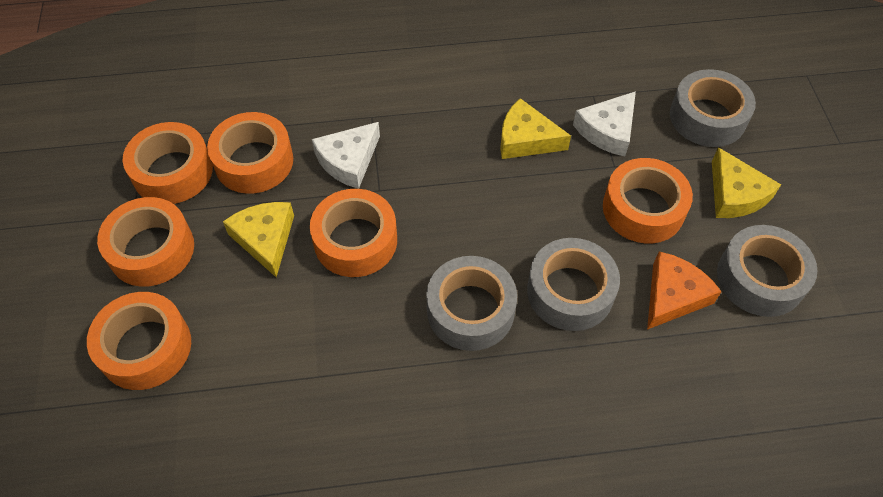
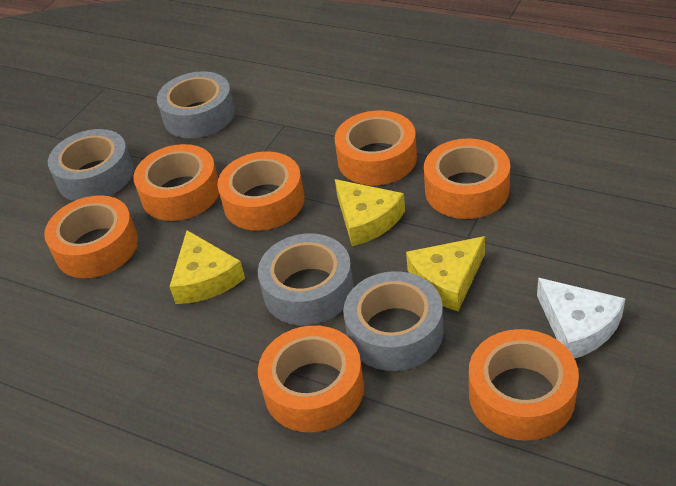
orange cheese: 1 -> 0
orange tape: 6 -> 7
white cheese: 2 -> 1

